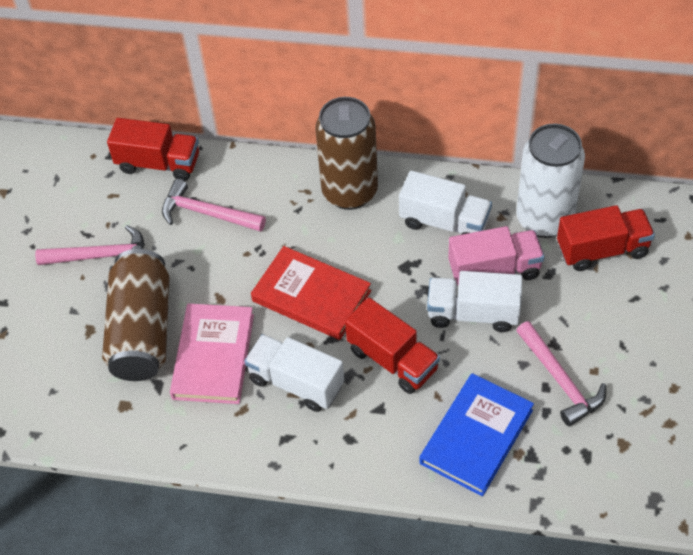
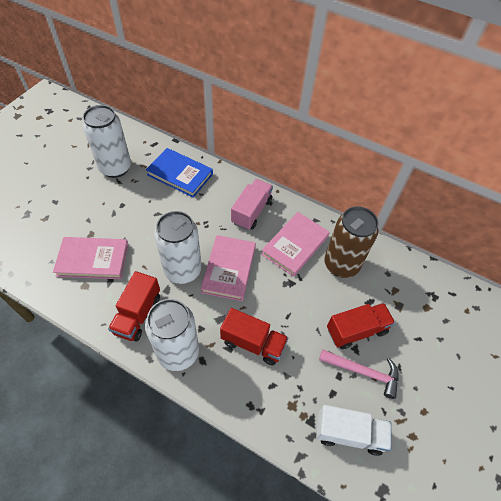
brown can: 2 -> 1
pink book: 1 -> 3
pink hammer: 3 -> 1
red book: 1 -> 0
white can: 1 -> 3
white truck: 3 -> 1

